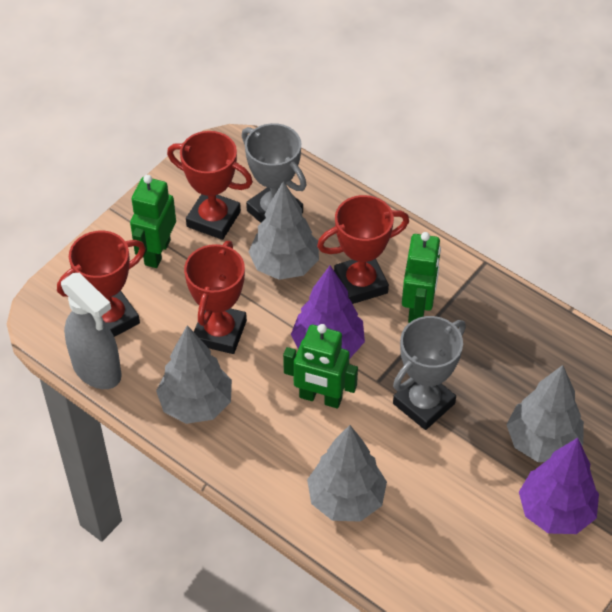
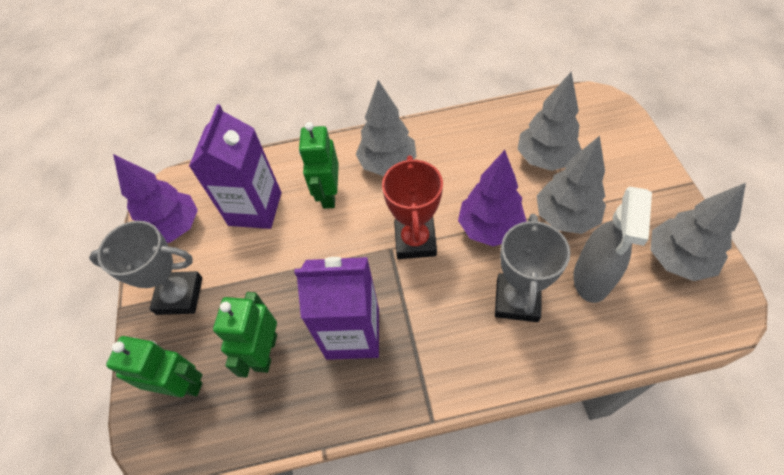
purple carton: 0 -> 2
red trophy: 4 -> 1

